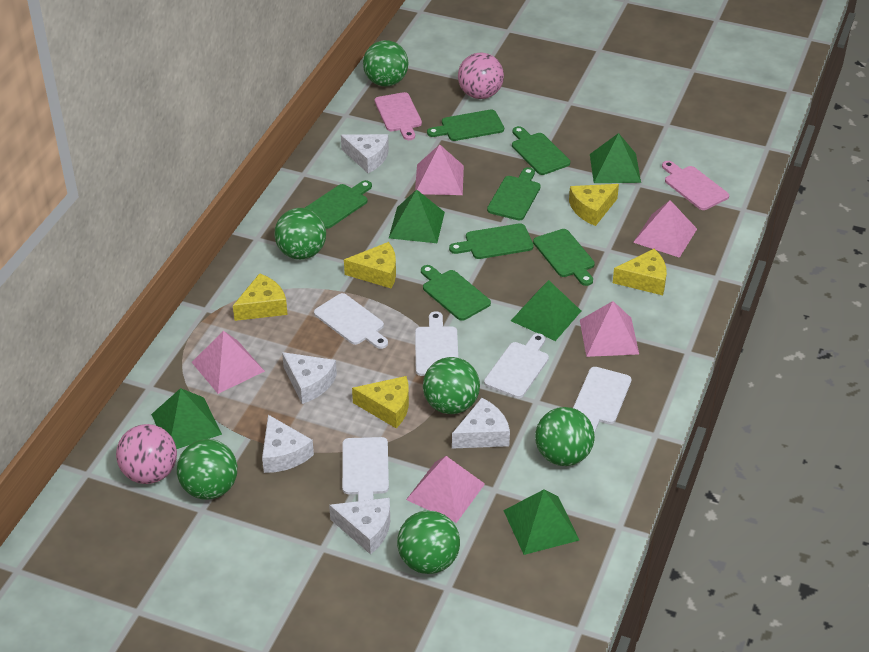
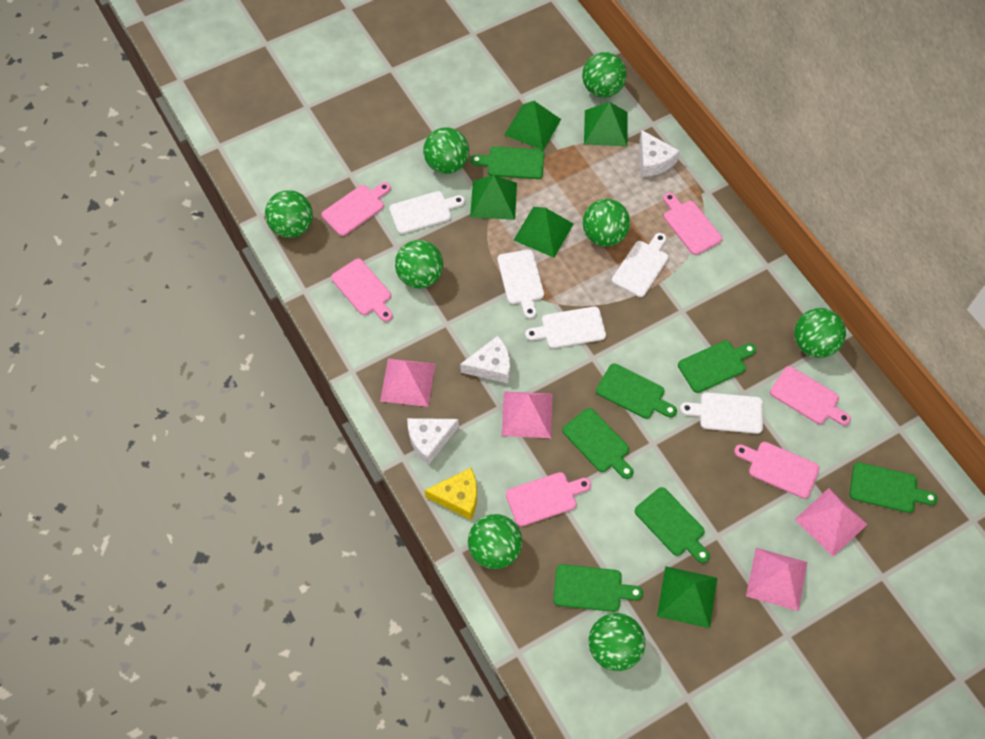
green ball: 6 -> 8
pink ball: 2 -> 0
pink cutting board: 2 -> 6
pink pyramid: 5 -> 4
white cheese: 5 -> 3
yellow cheese: 5 -> 1

